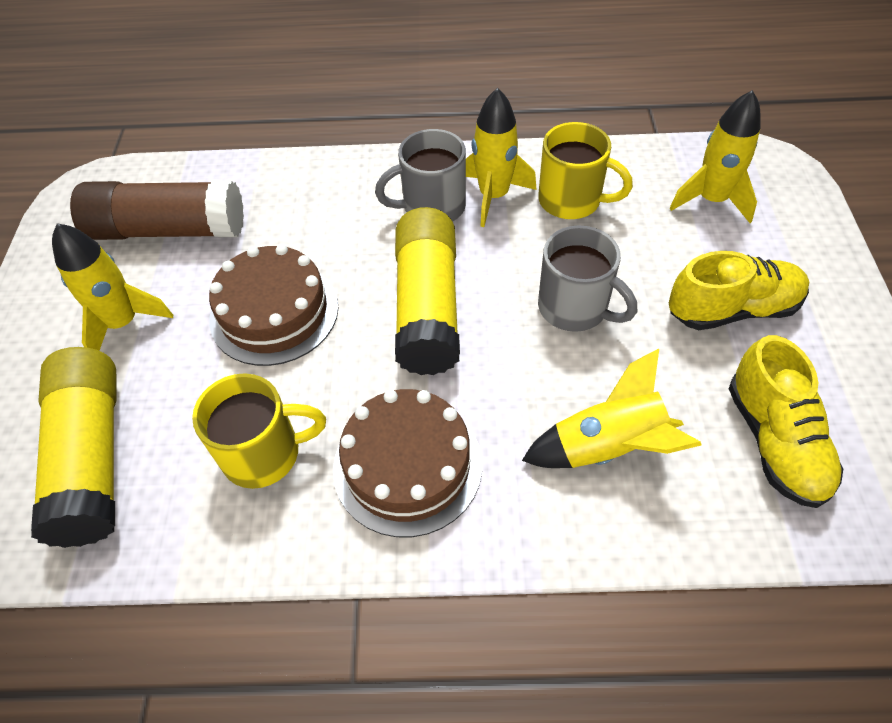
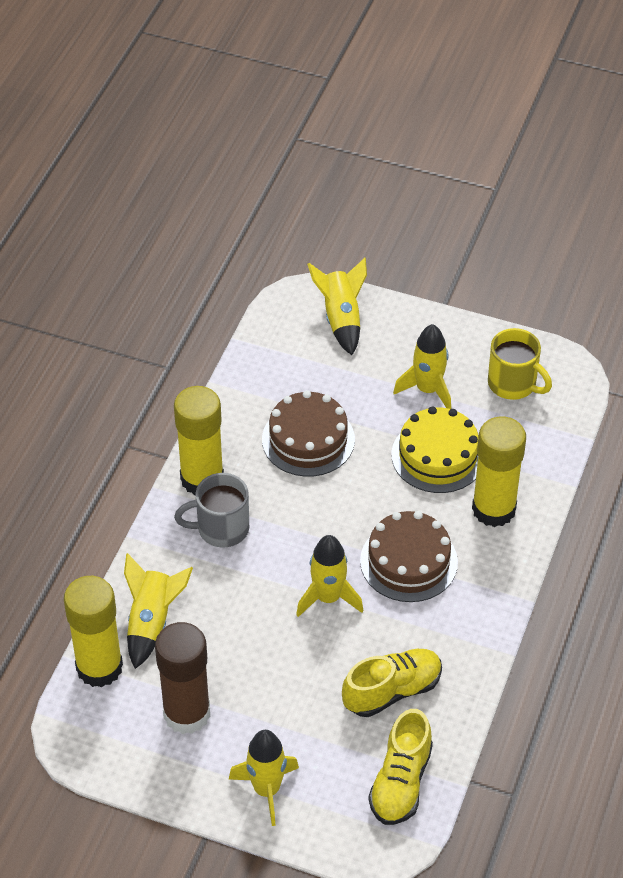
grey mug: 2 -> 1
yellow cake: 0 -> 1
yellow glue stick: 2 -> 3
yellow mug: 2 -> 1
yellow rocket: 4 -> 5

